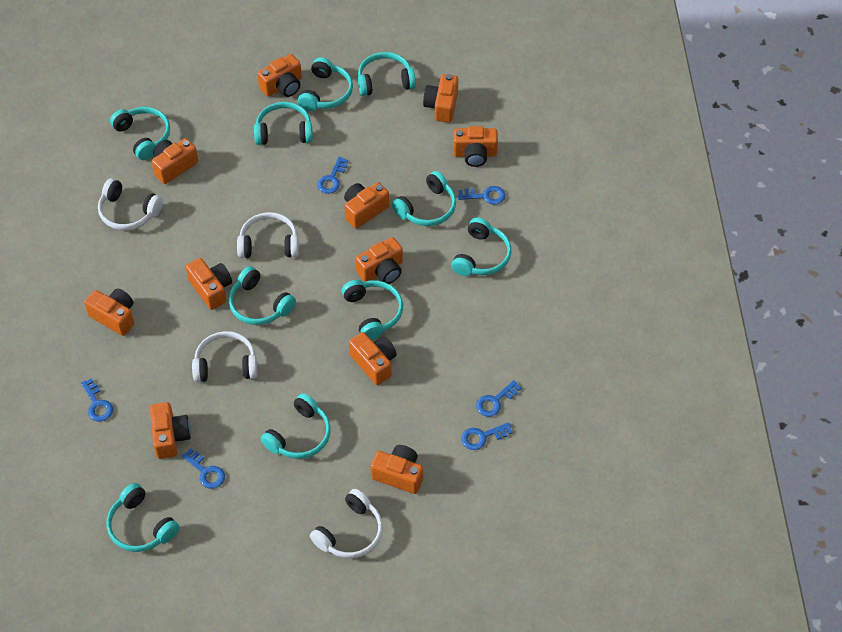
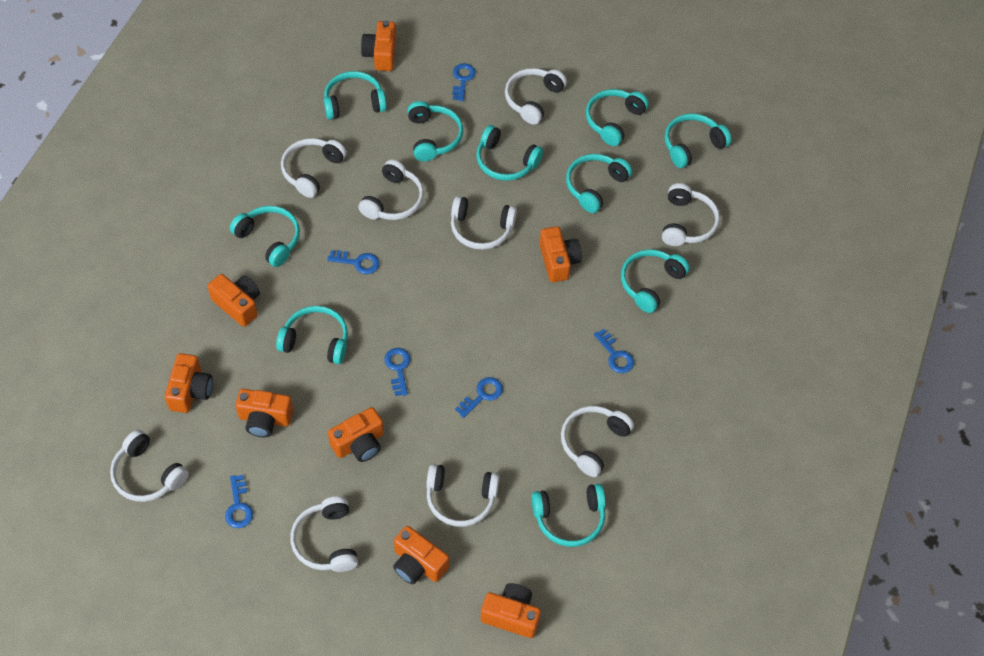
orange camera: 11 -> 8
white headphones: 4 -> 9

